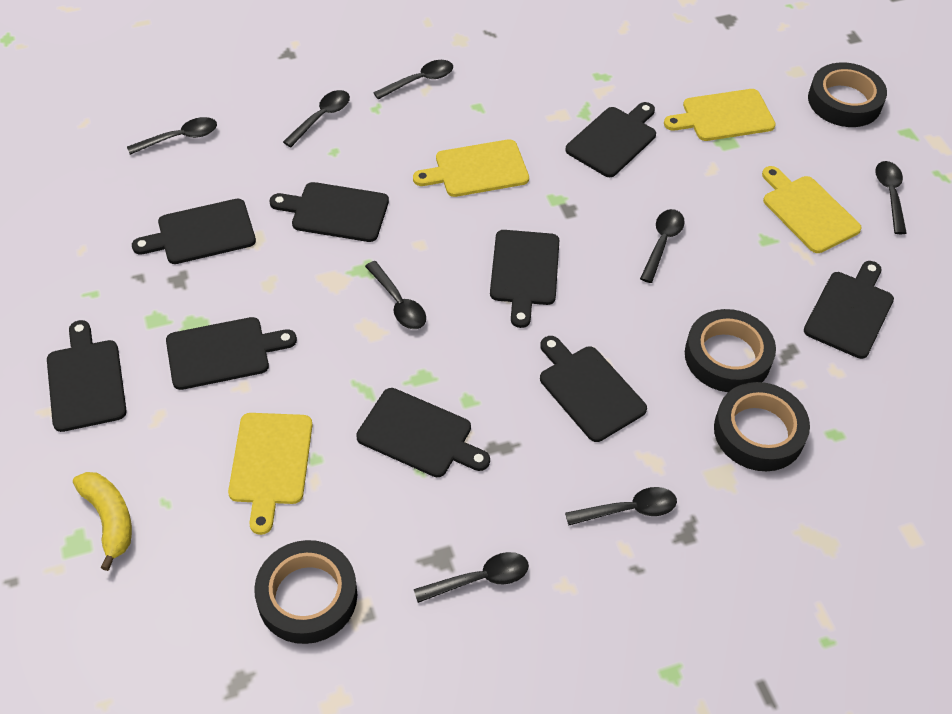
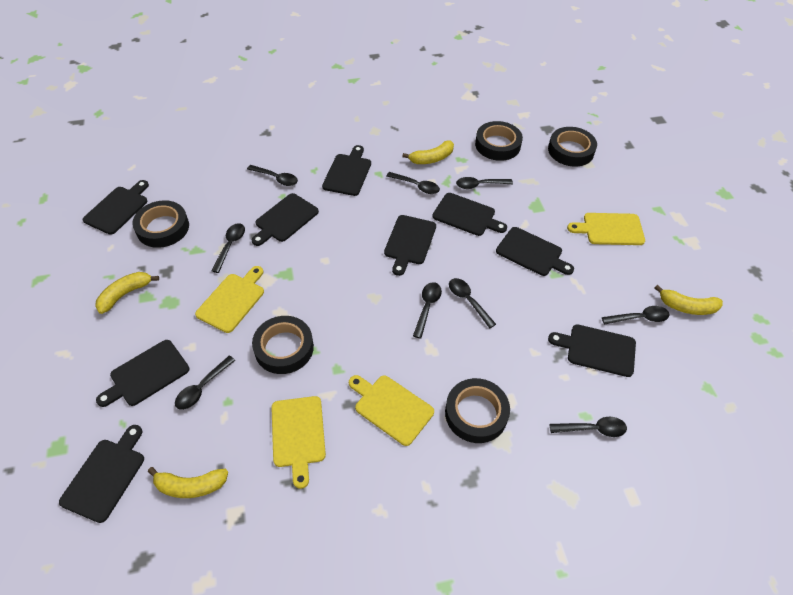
black spoon: 8 -> 9
black tape: 4 -> 5
yellow banana: 1 -> 4

